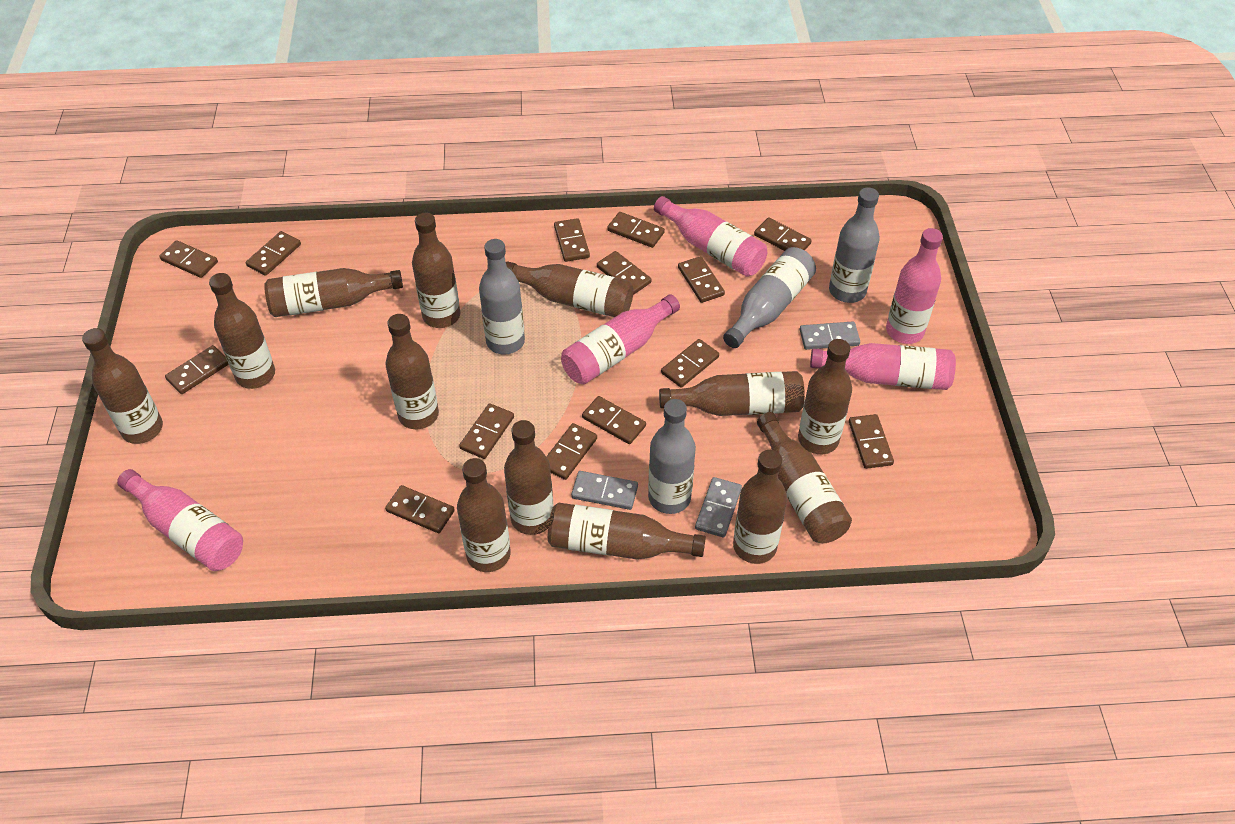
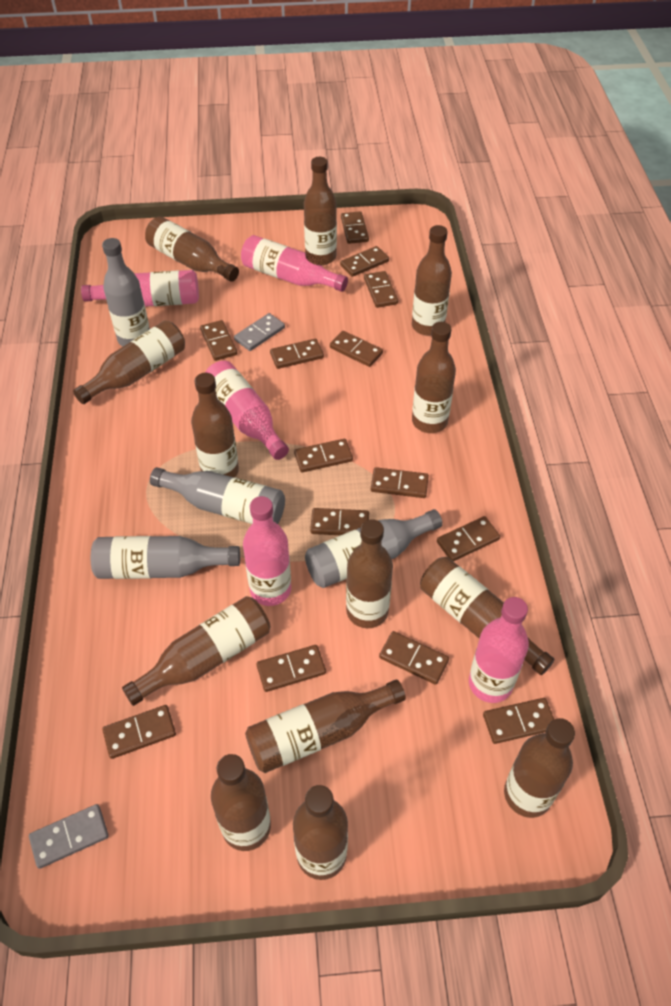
grey domino: 3 -> 2

